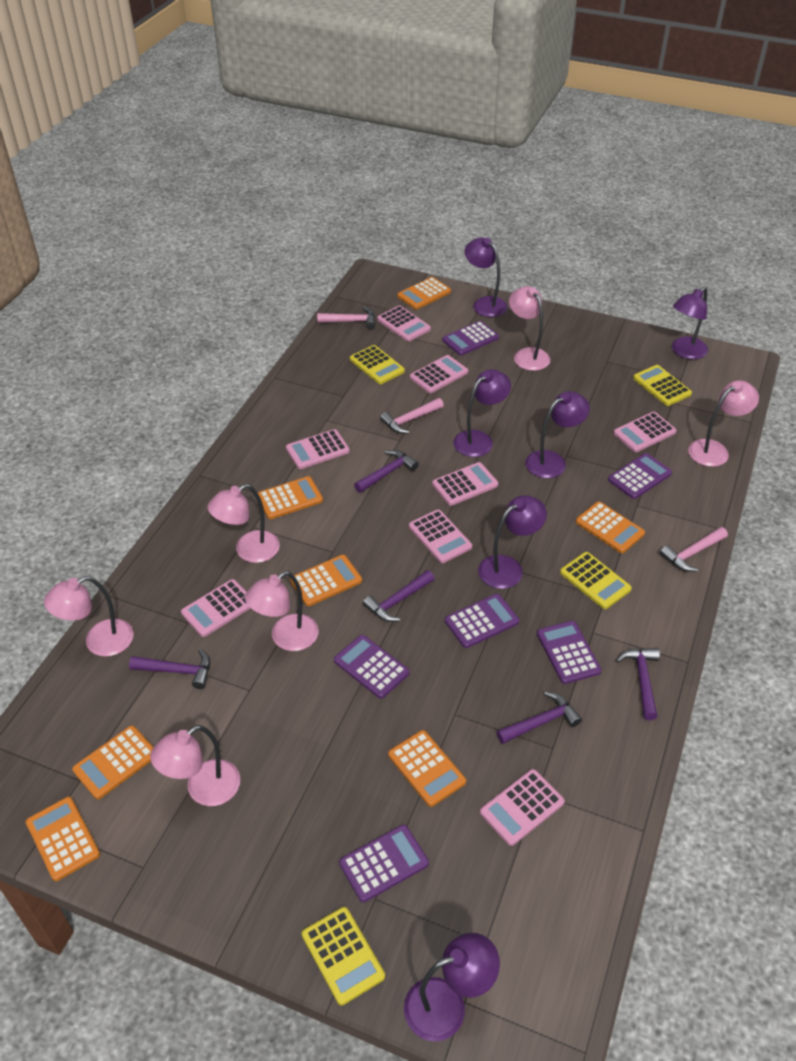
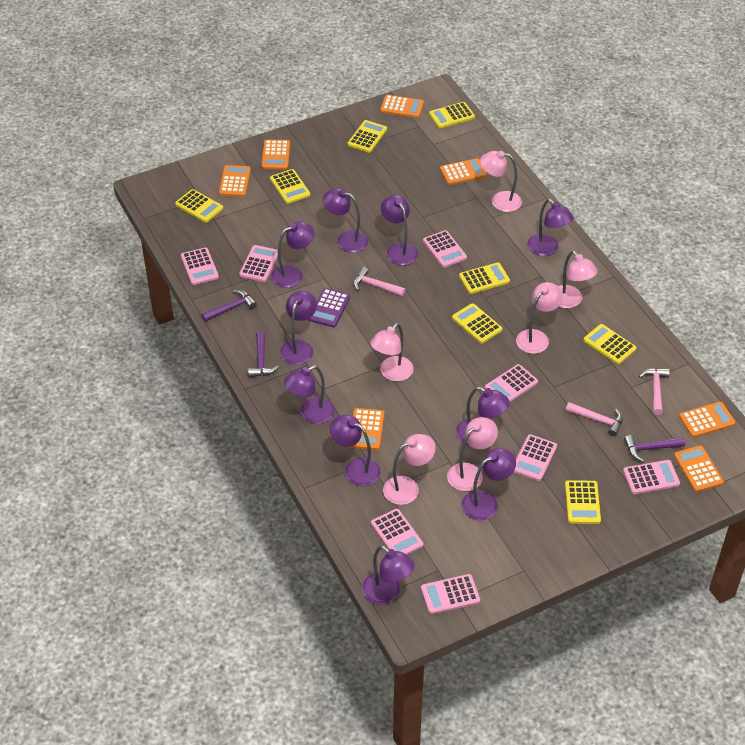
purple calculator: 6 -> 1
purple hammer: 5 -> 3
purple lamp: 6 -> 10
yellow calculator: 4 -> 8

